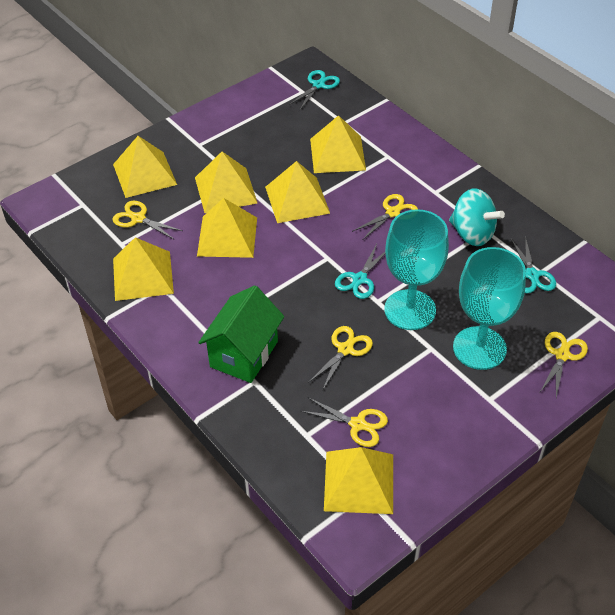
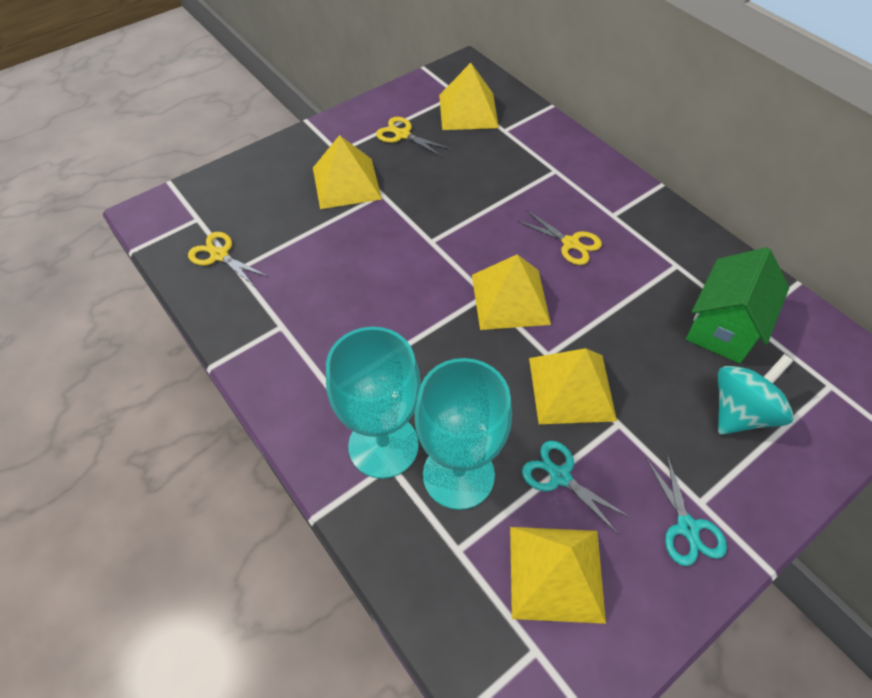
turquoise scissors: 3 -> 2
yellow pyramid: 7 -> 5
yellow scissors: 5 -> 3

